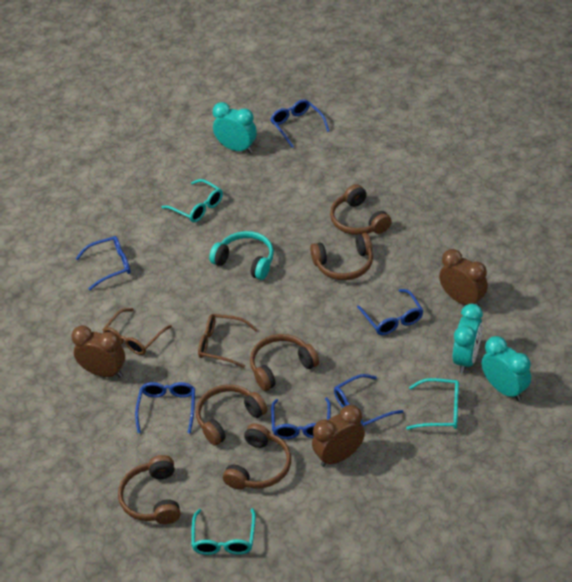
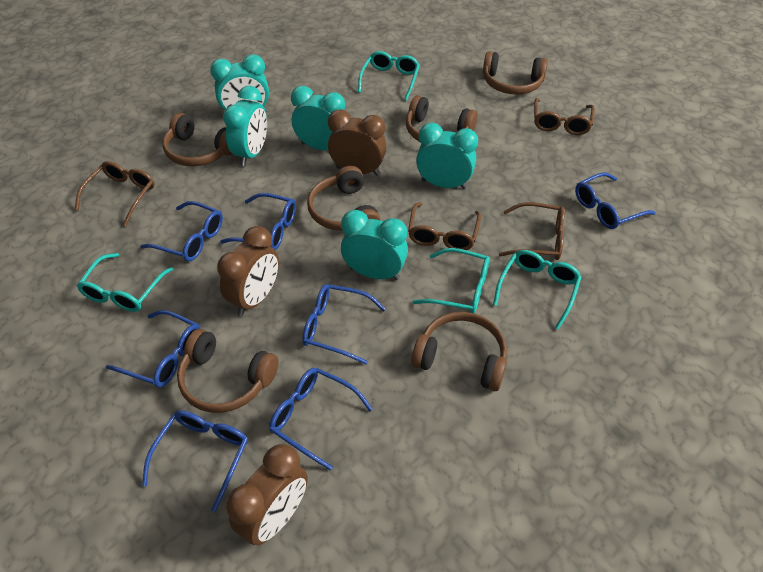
blue glasses: 6 -> 7
brown glasses: 2 -> 4
turquoise clock: 3 -> 5
turquoise glasses: 3 -> 4
turquoise headphones: 1 -> 0

